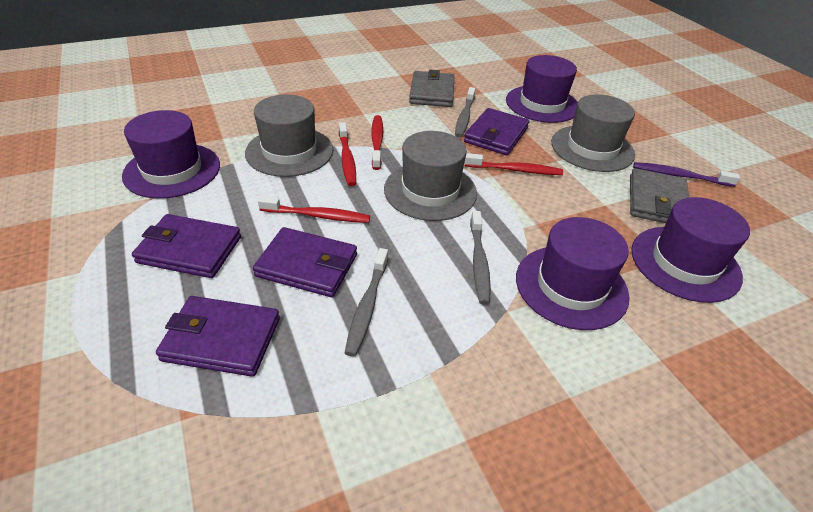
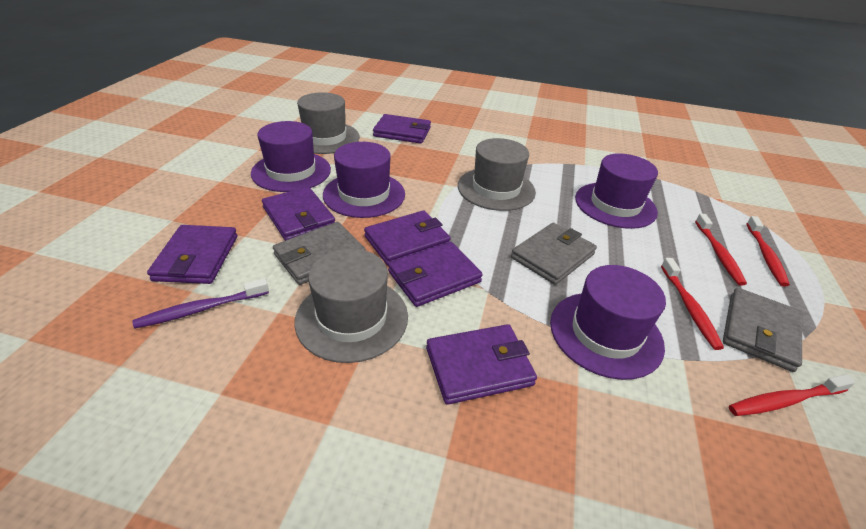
grey toothbrush: 3 -> 0
grey wallet: 2 -> 3
purple wallet: 4 -> 6

